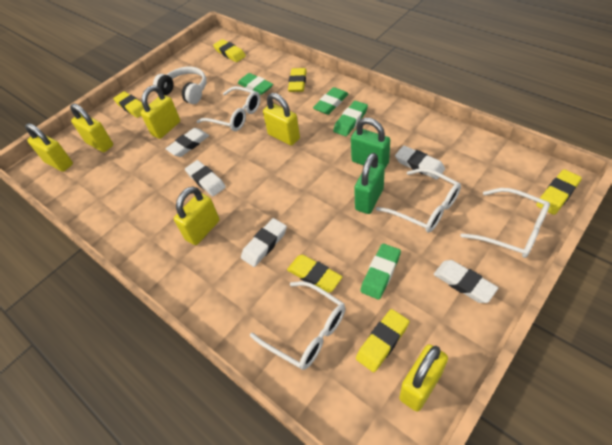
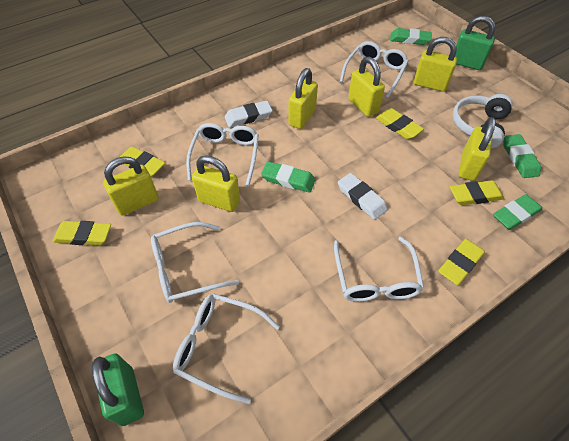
white eraser: 5 -> 2
white glasses: 4 -> 5
yellow eraser: 6 -> 5

